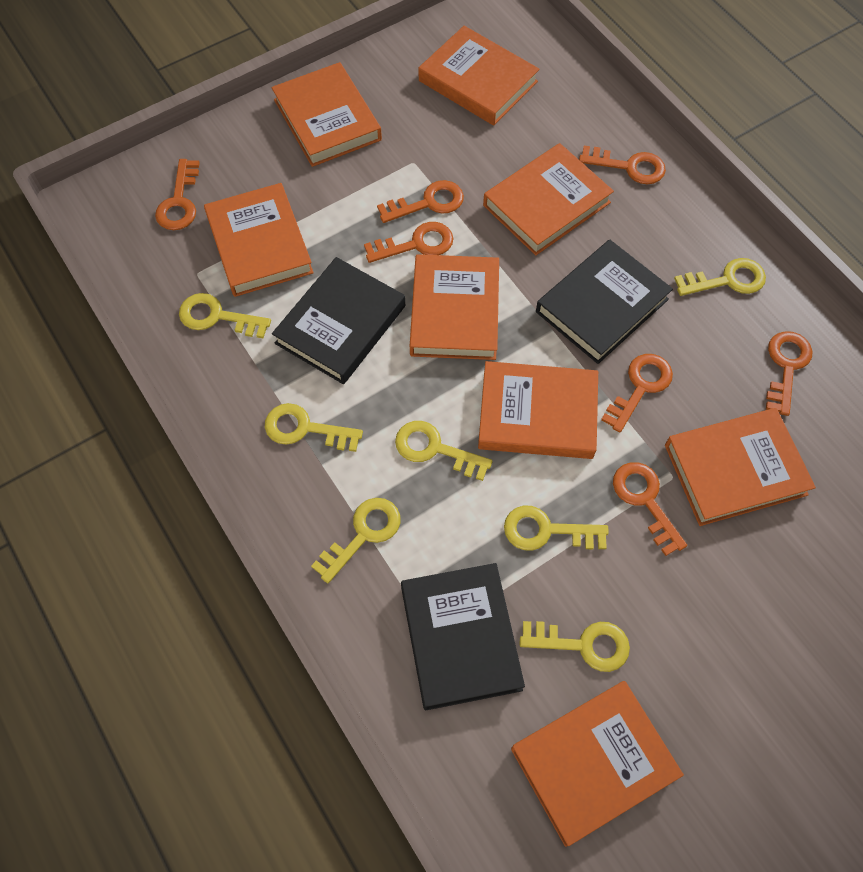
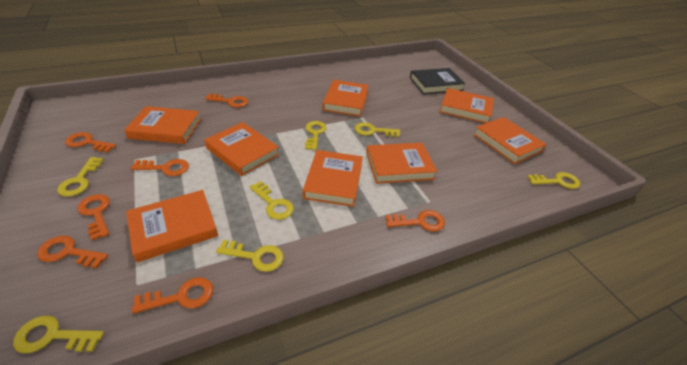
black book: 3 -> 1

